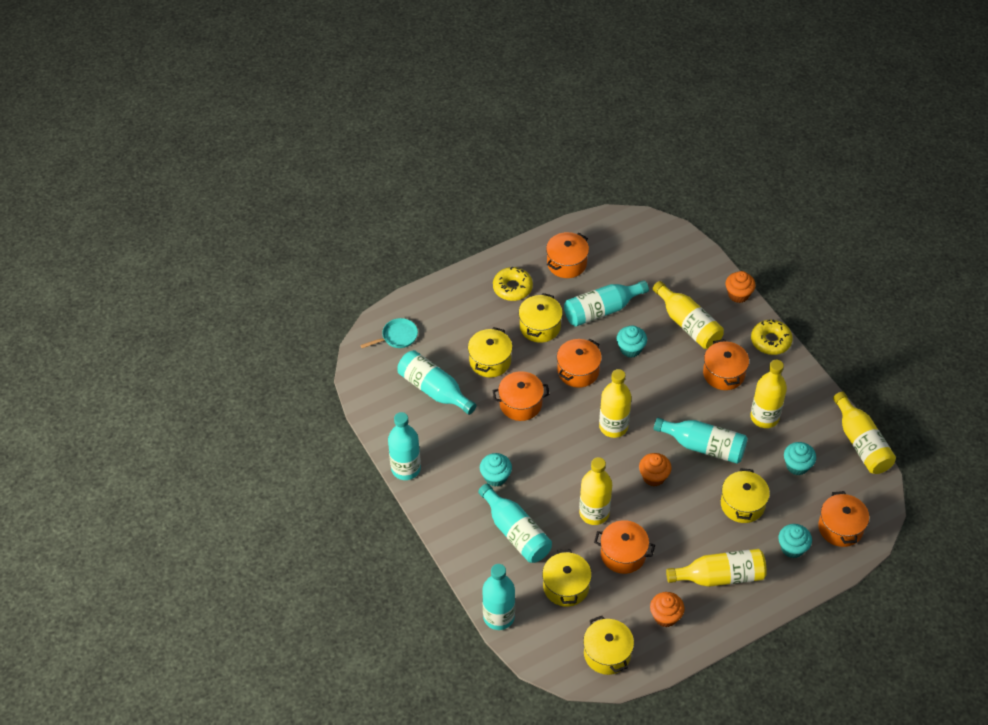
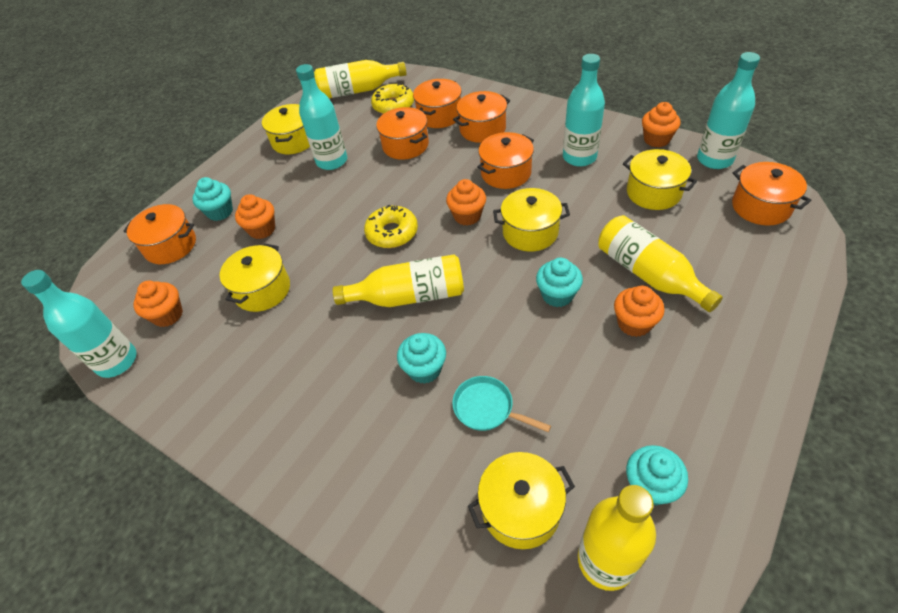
orange cupcake: 3 -> 5
turquoise bottle: 6 -> 4
yellow bottle: 6 -> 4

